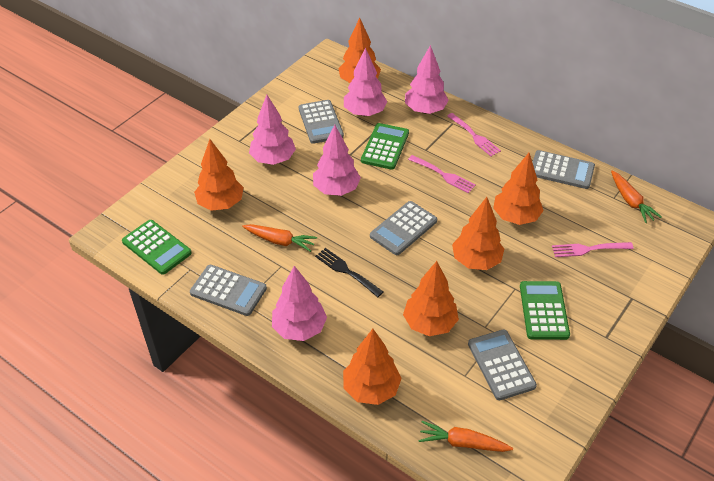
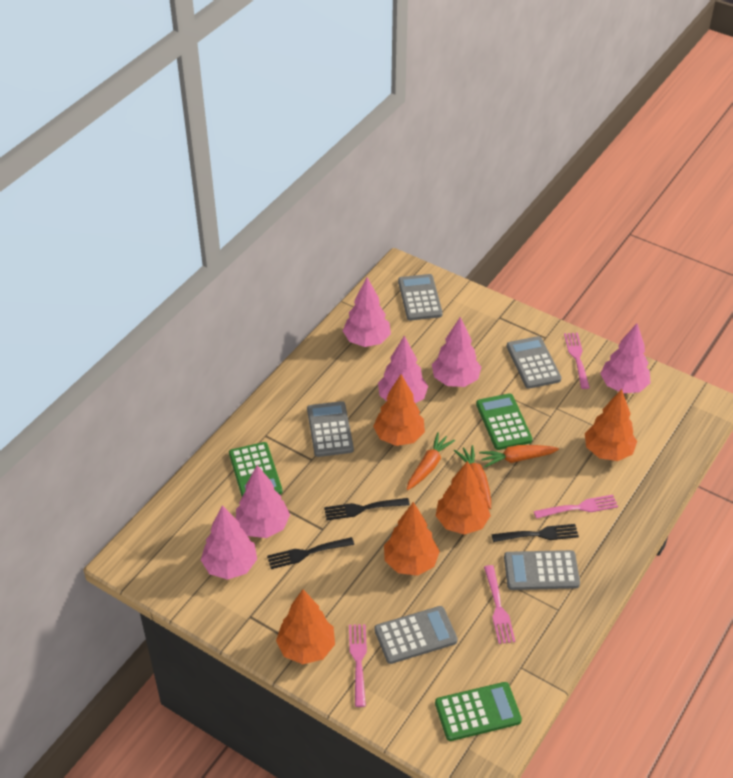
black fork: 1 -> 3
orange tree: 6 -> 5
pink fork: 3 -> 4
pink tree: 5 -> 6

